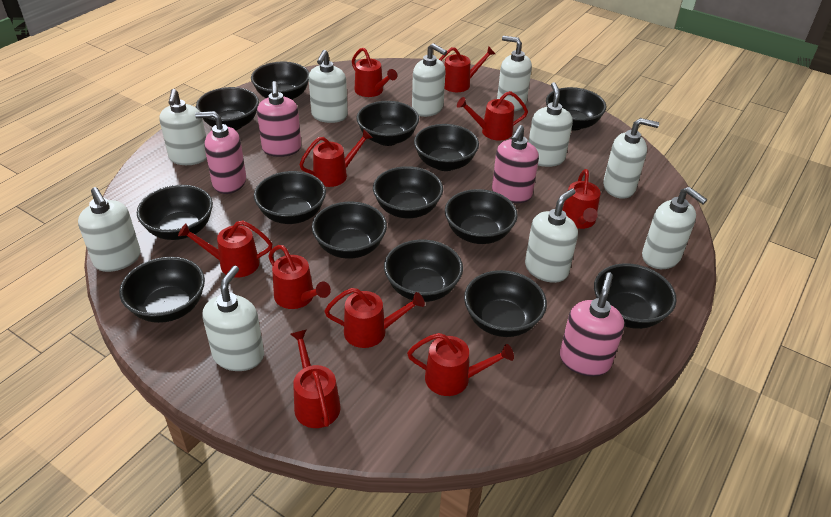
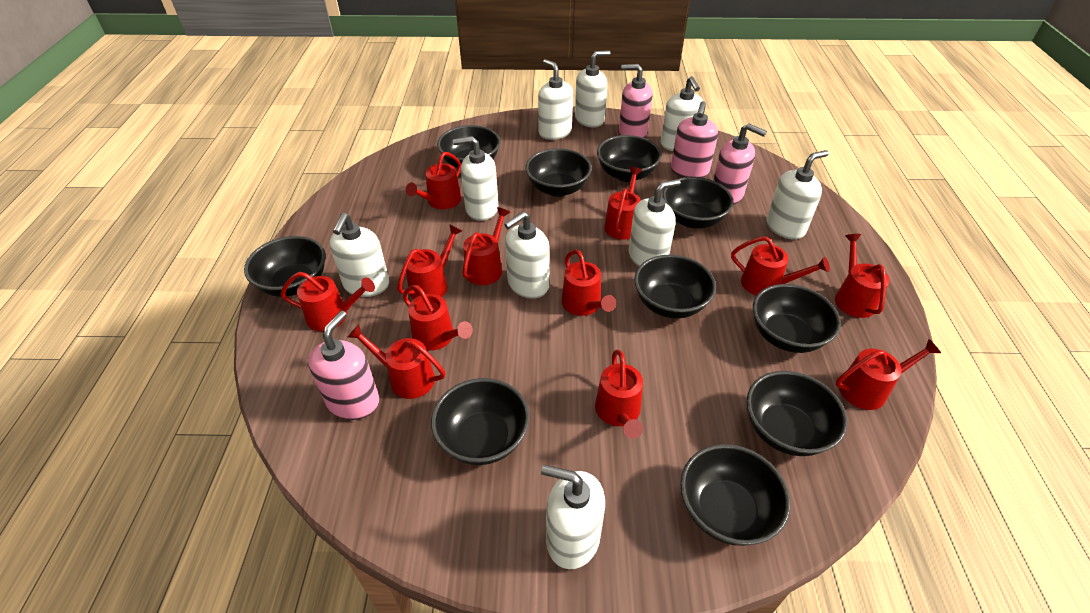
black bowl: 14 -> 10
red watering can: 10 -> 12
white soap dispenser: 10 -> 9

